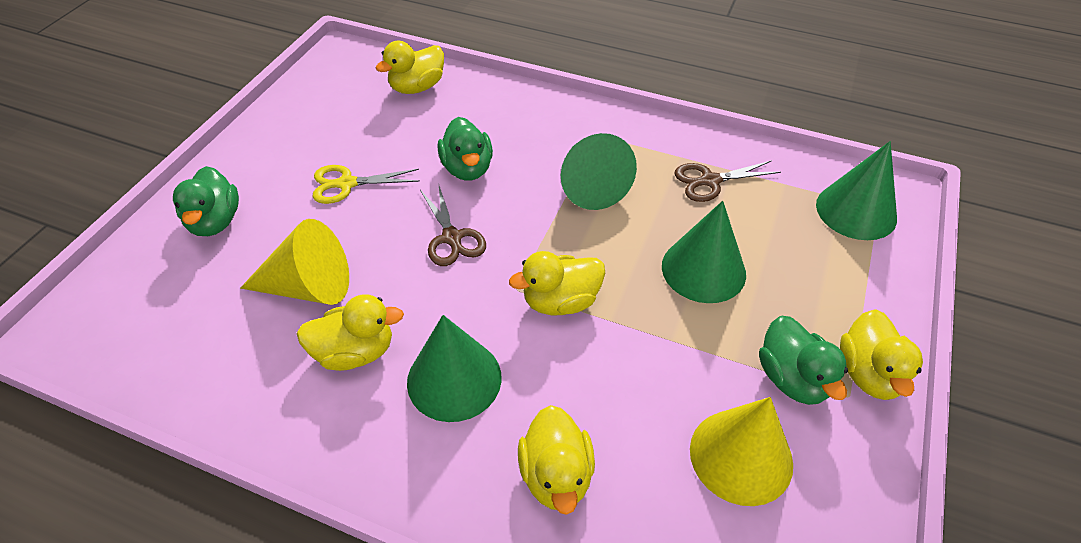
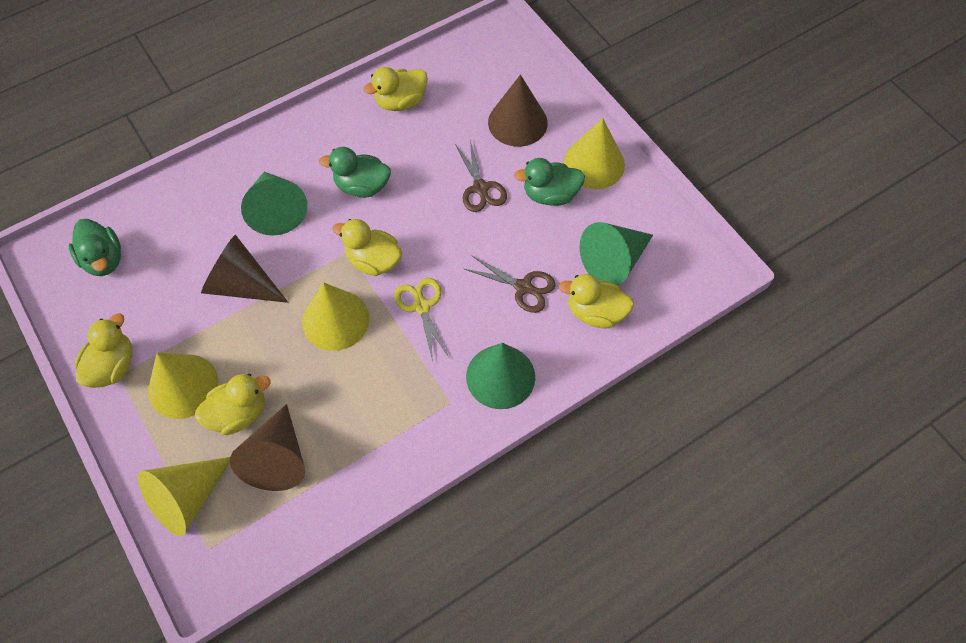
brown cone: 0 -> 3
green cone: 4 -> 3
yellow cone: 2 -> 4

